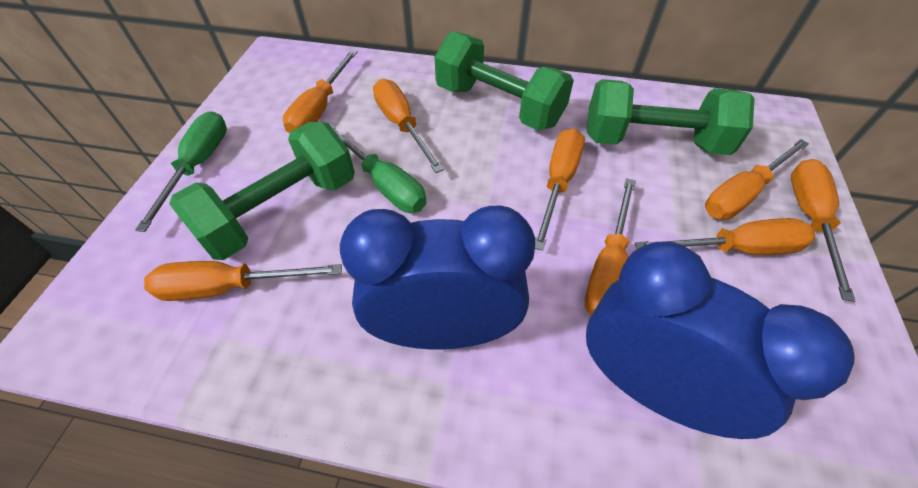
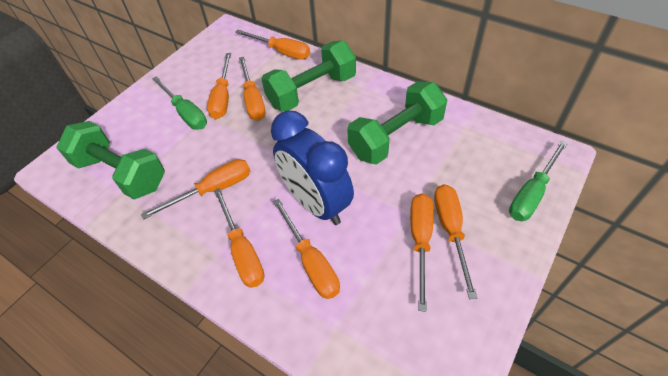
blue clock: 2 -> 1

